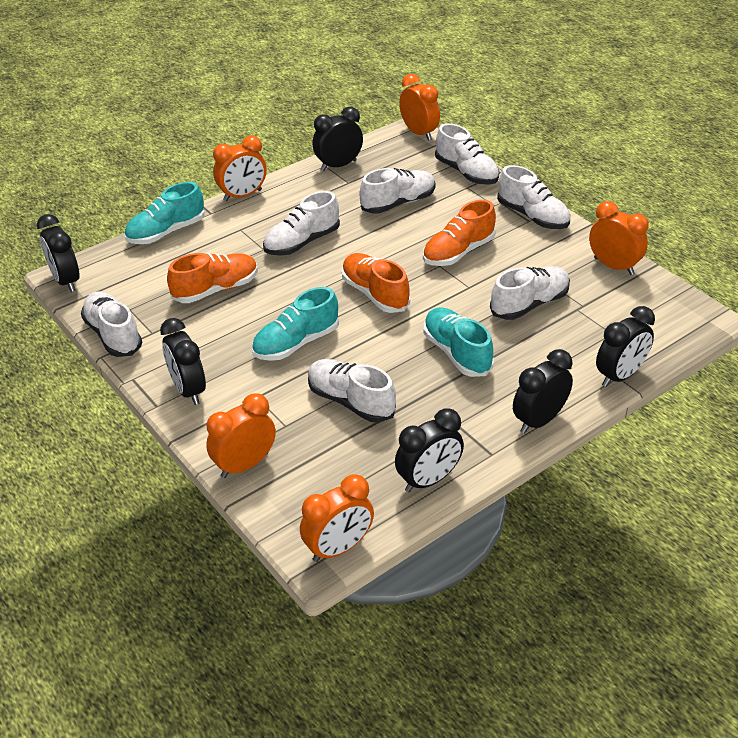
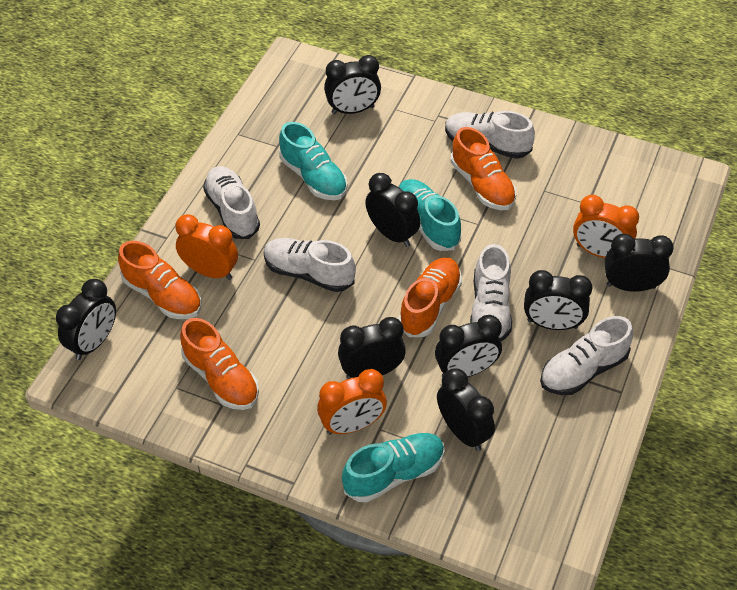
black clock: 6 -> 8
orange clock: 5 -> 3
orange shoe: 3 -> 4
white shoe: 7 -> 5

